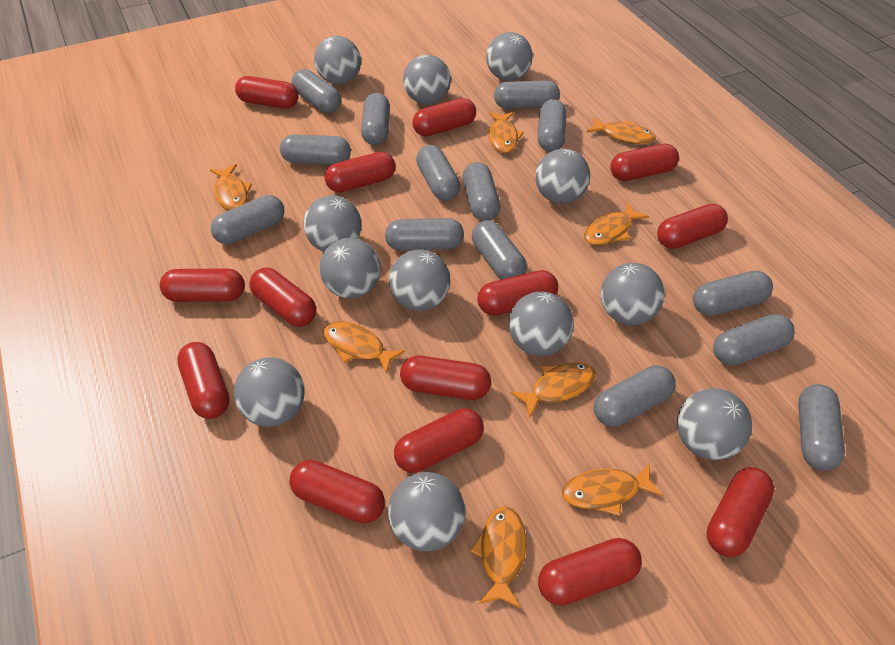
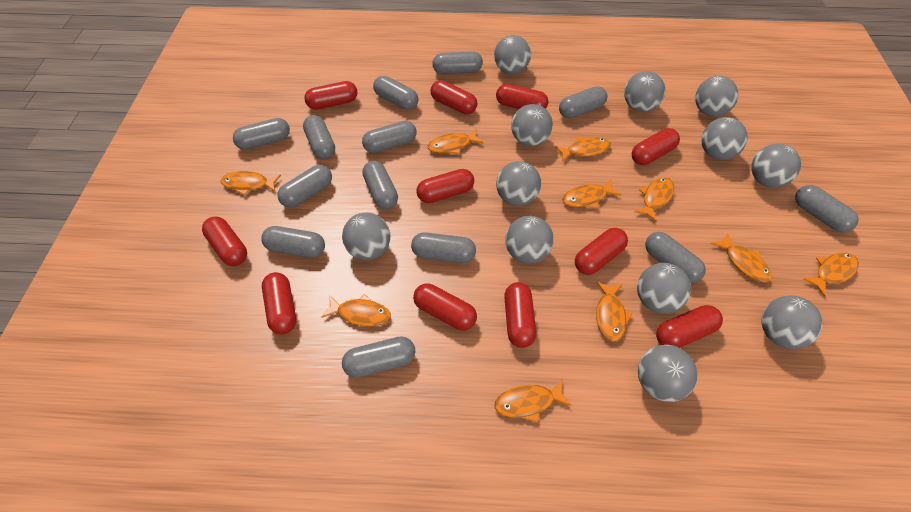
grey capsule: 14 -> 13
orange fish: 8 -> 10
red capsule: 14 -> 11

